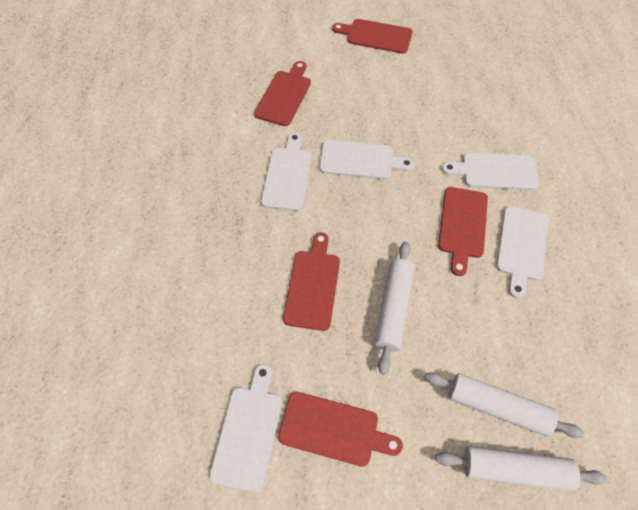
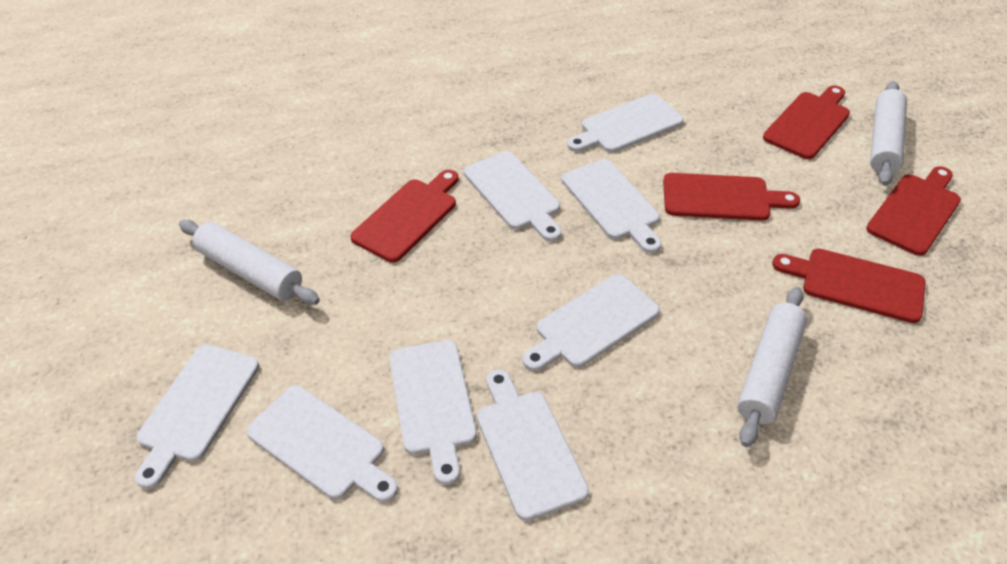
white cutting board: 5 -> 8

